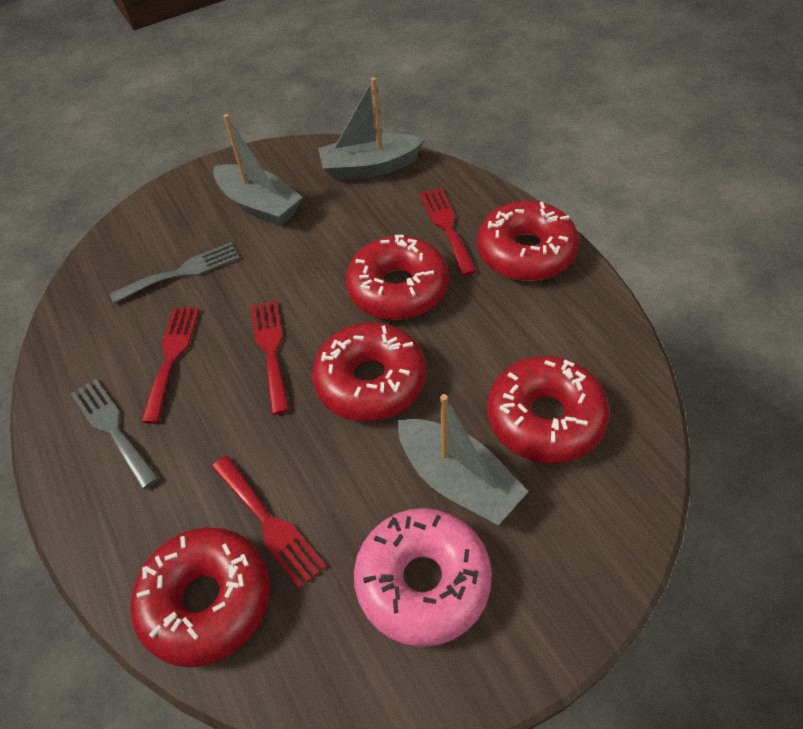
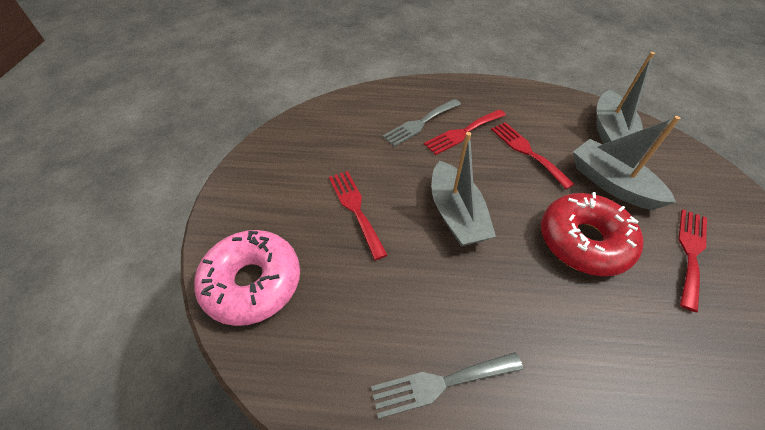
red donut: 5 -> 1

